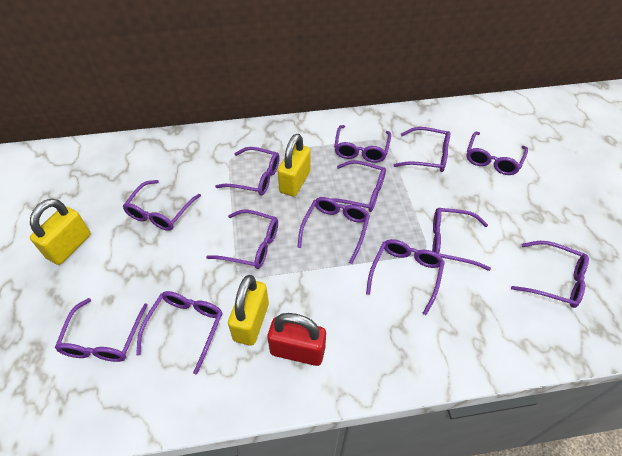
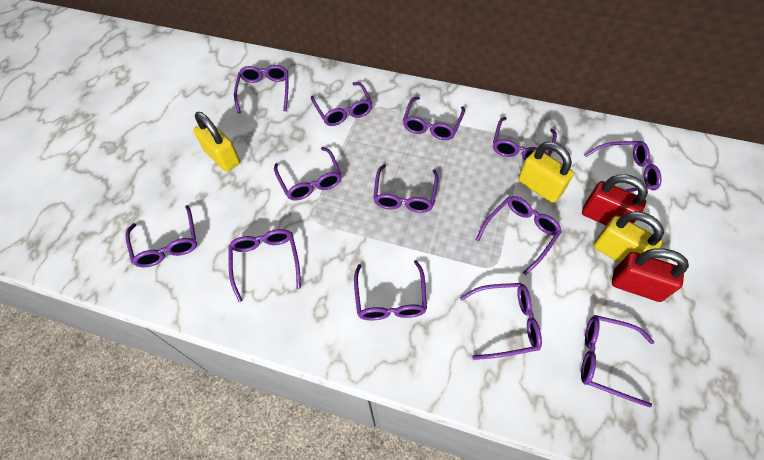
red padlock: 1 -> 2

